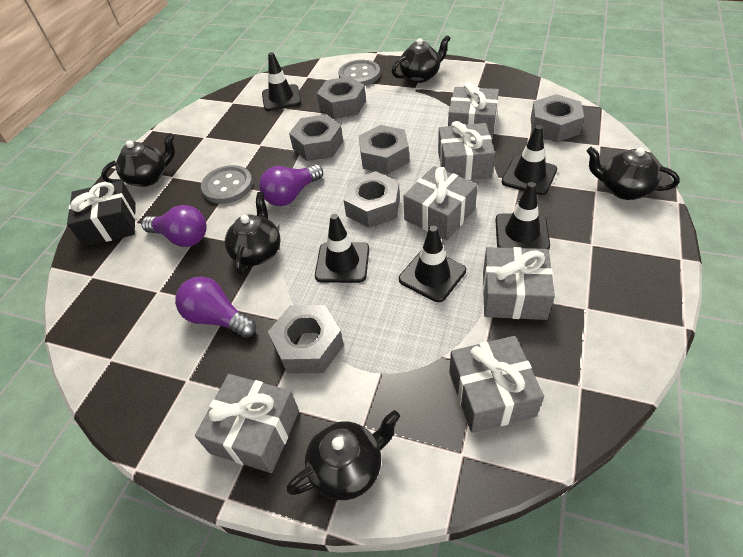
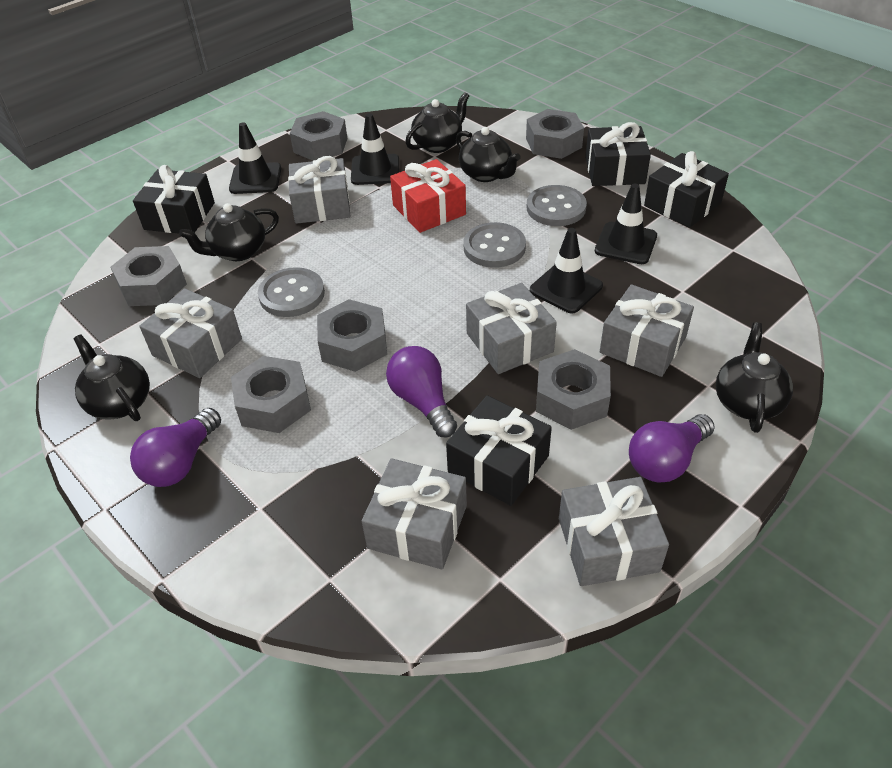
black gift: 1 -> 4
black traffic cone: 5 -> 4
grey button: 2 -> 3
red gift: 0 -> 1

